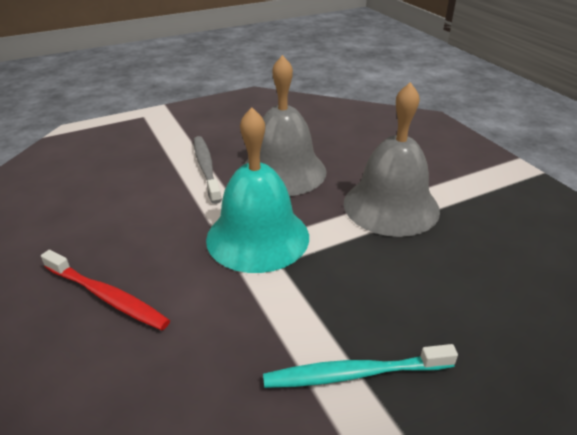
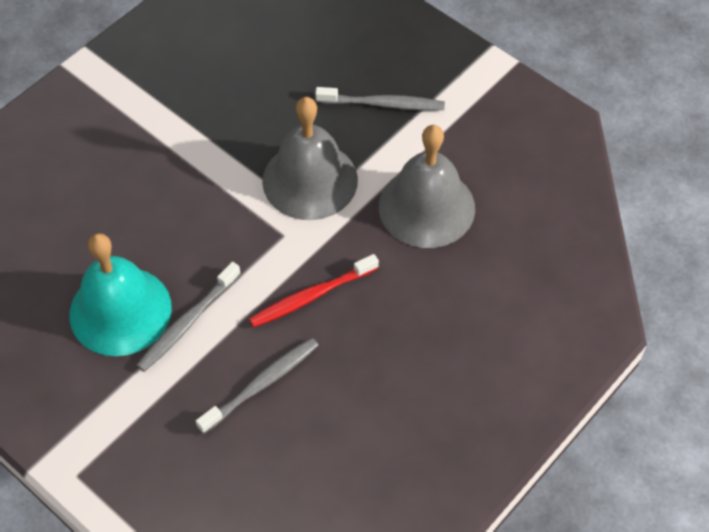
grey toothbrush: 1 -> 3
turquoise toothbrush: 1 -> 0

